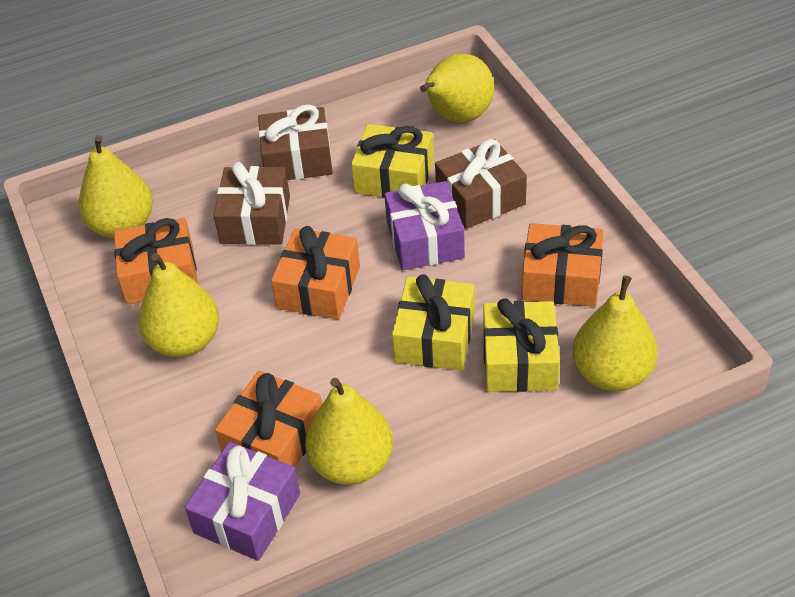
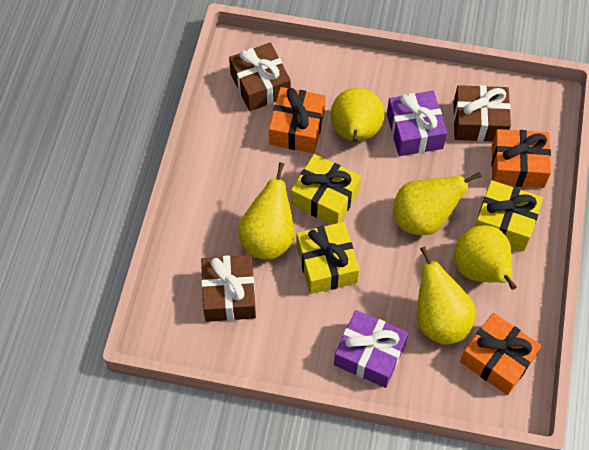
orange gift: 4 -> 3

